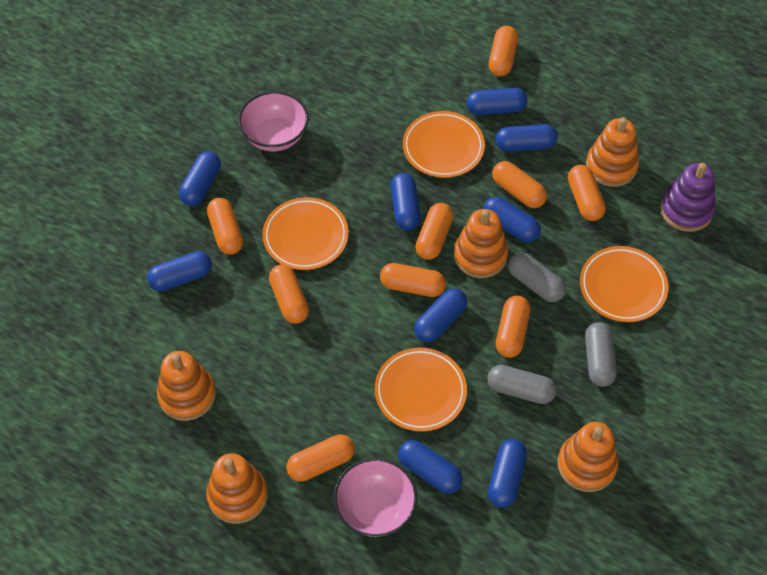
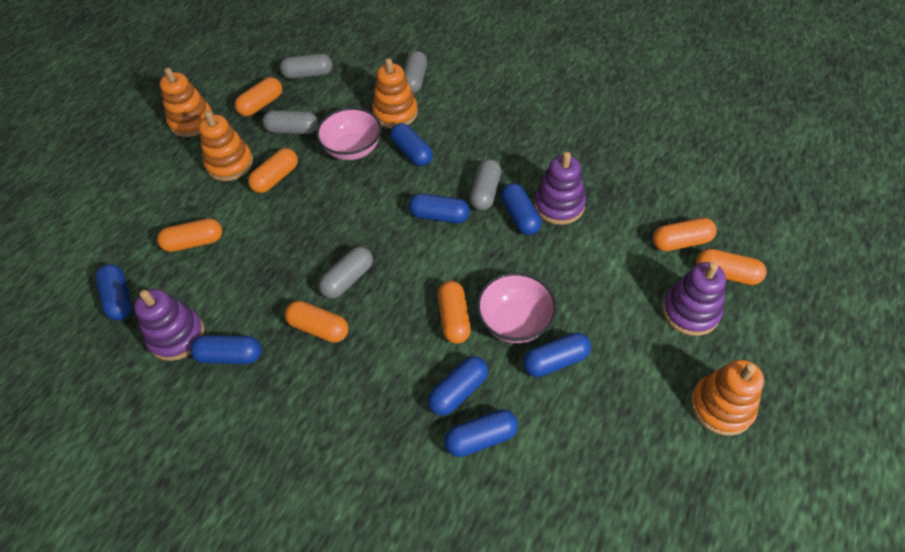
blue capsule: 9 -> 8
grey capsule: 3 -> 5
orange capsule: 9 -> 7
orange plate: 4 -> 0
orange stacking toy: 5 -> 4
purple stacking toy: 1 -> 3

